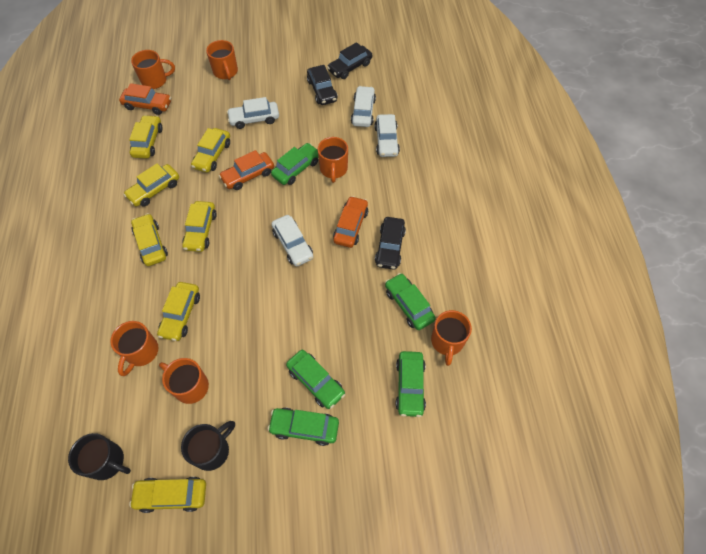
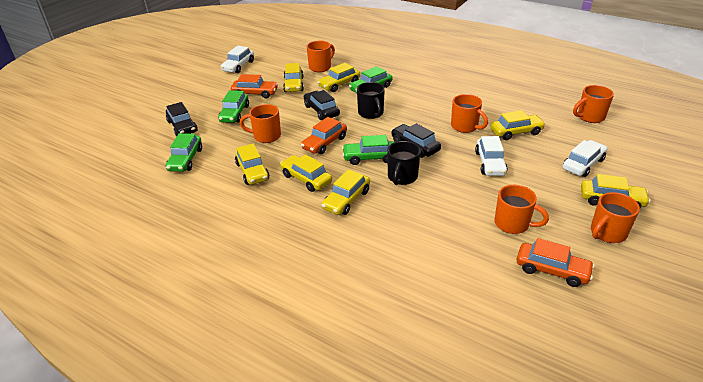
green car: 5 -> 4
white car: 4 -> 3

